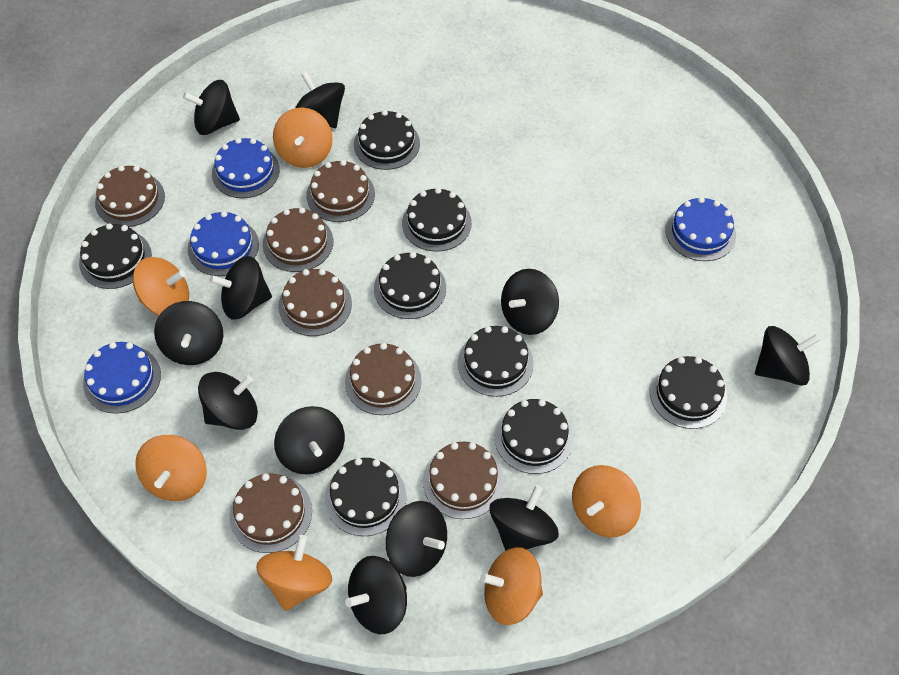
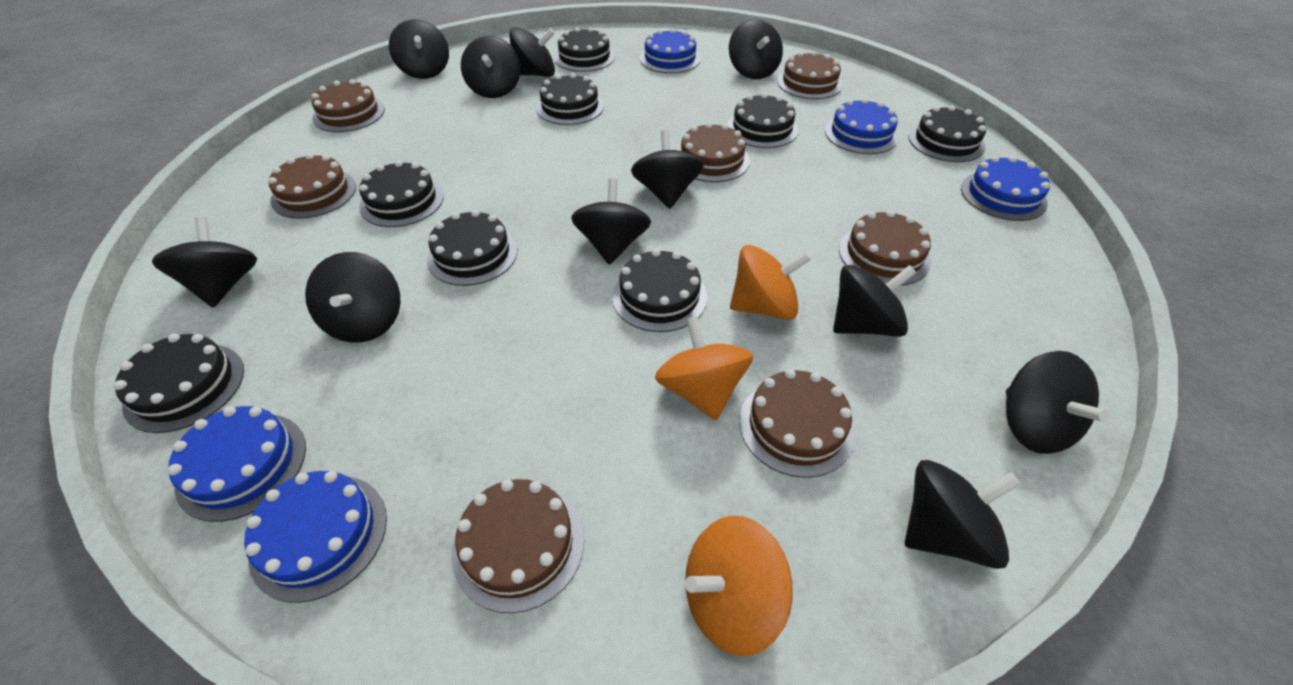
blue cake: 4 -> 5
orange spinning top: 6 -> 3

